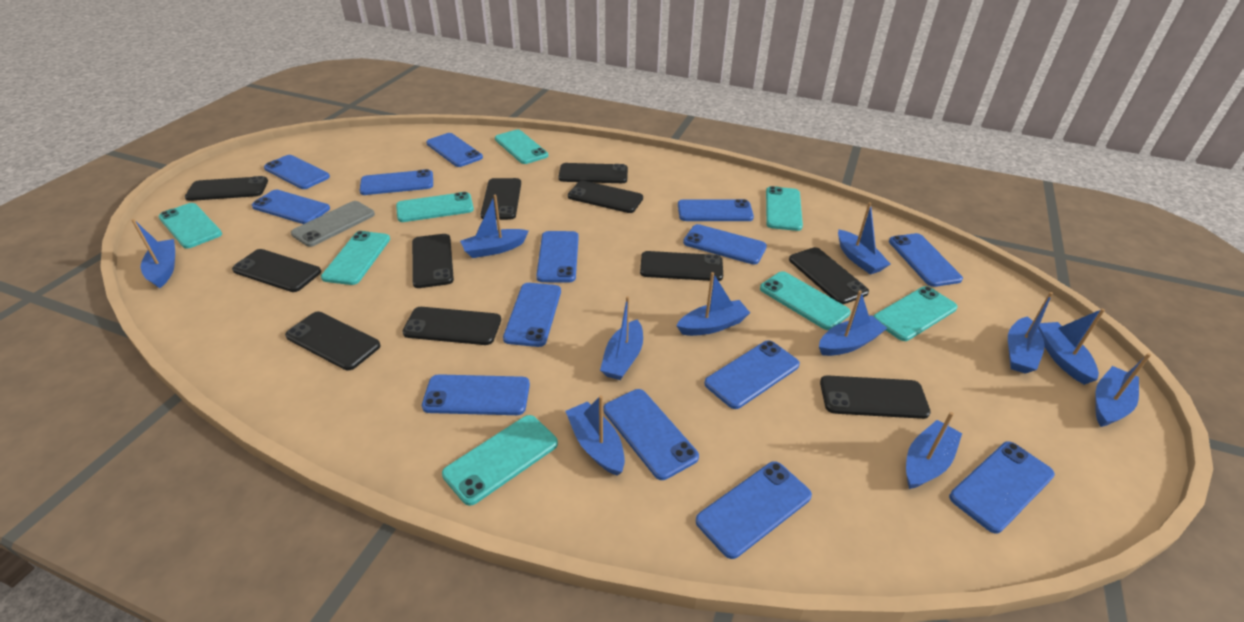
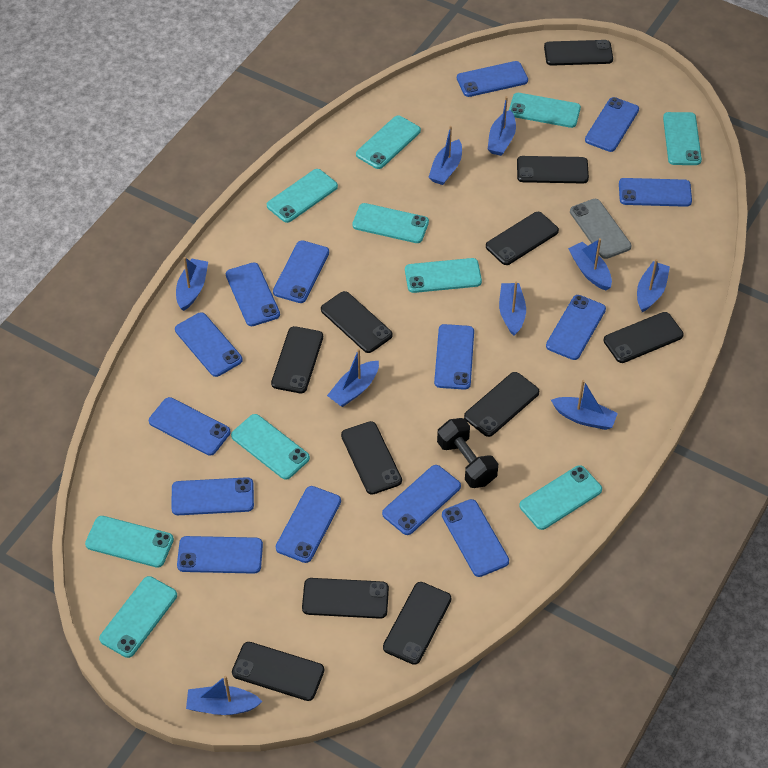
black dumbbell: 0 -> 1
blue boat: 11 -> 9
turquoise phone: 8 -> 10

